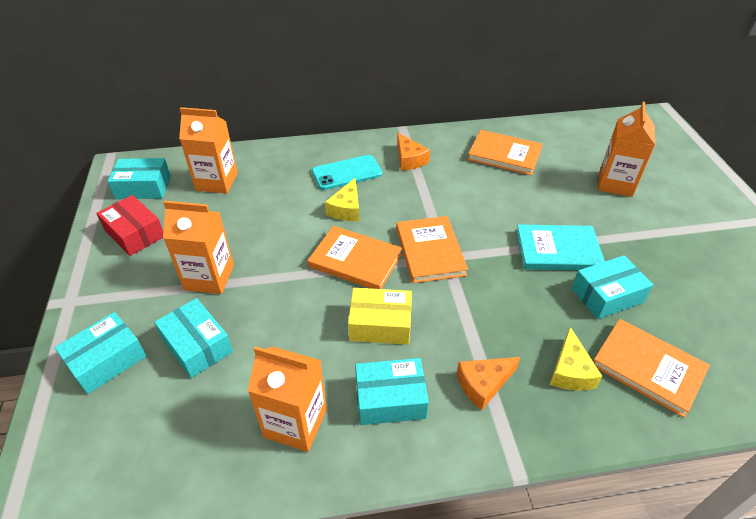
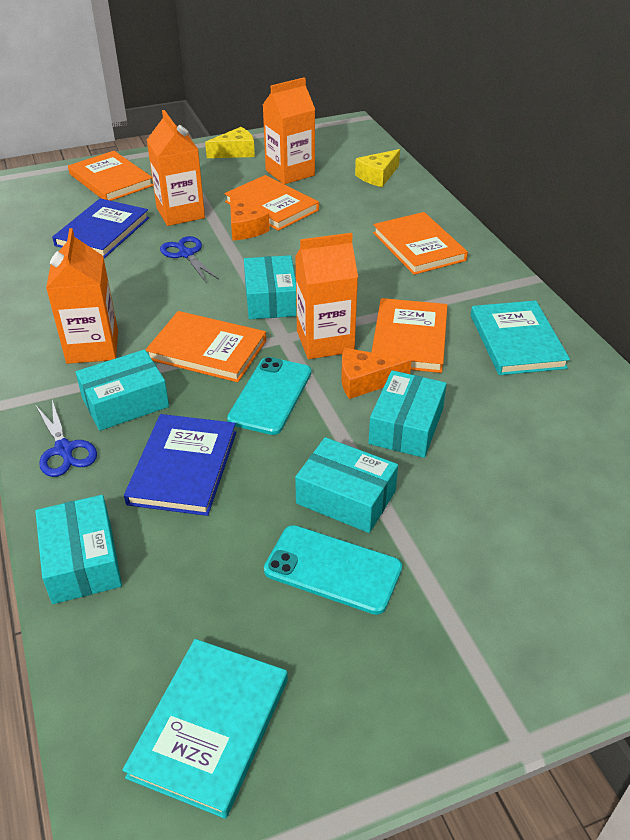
blue book: 0 -> 2
blue scissors: 0 -> 2
orange book: 4 -> 5
red box: 1 -> 0
turquoise book: 1 -> 2
turquoise phone: 1 -> 2
yellow box: 1 -> 0

